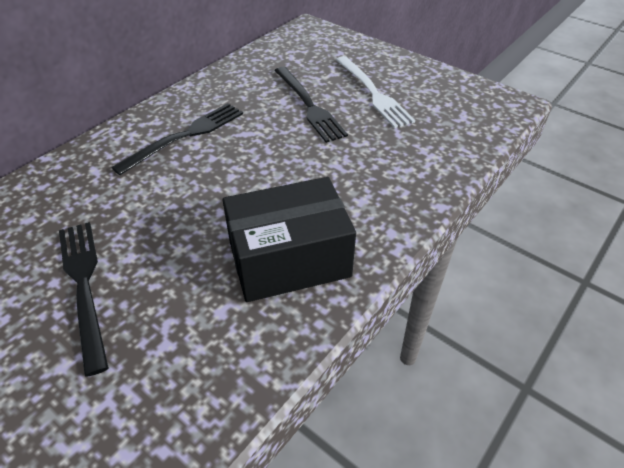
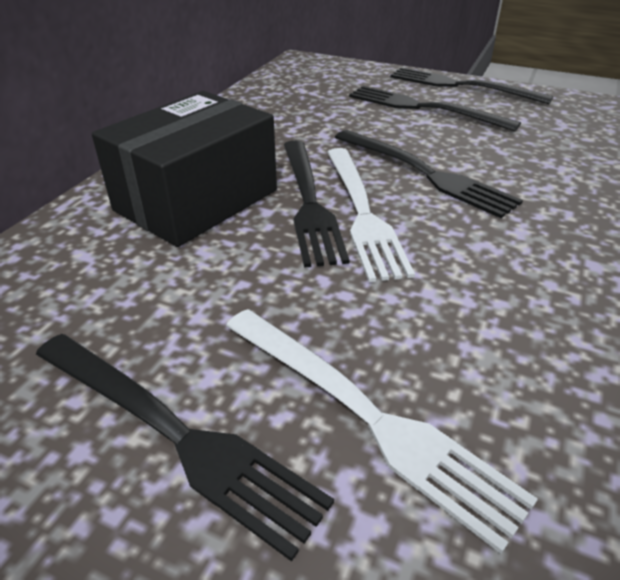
black fork: 3 -> 5
white fork: 1 -> 2

